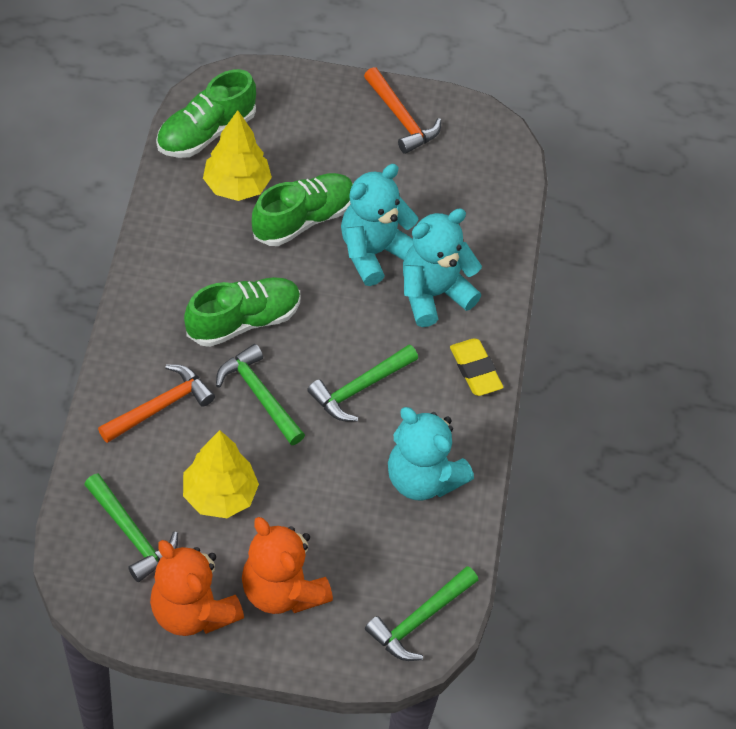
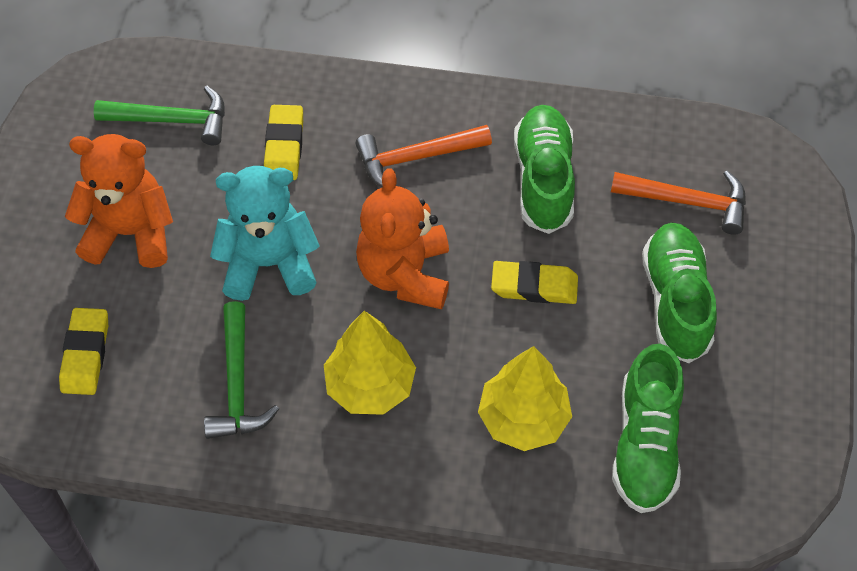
green hammer: 4 -> 2
turquoise teddy bear: 3 -> 1
yellow eraser: 1 -> 3

